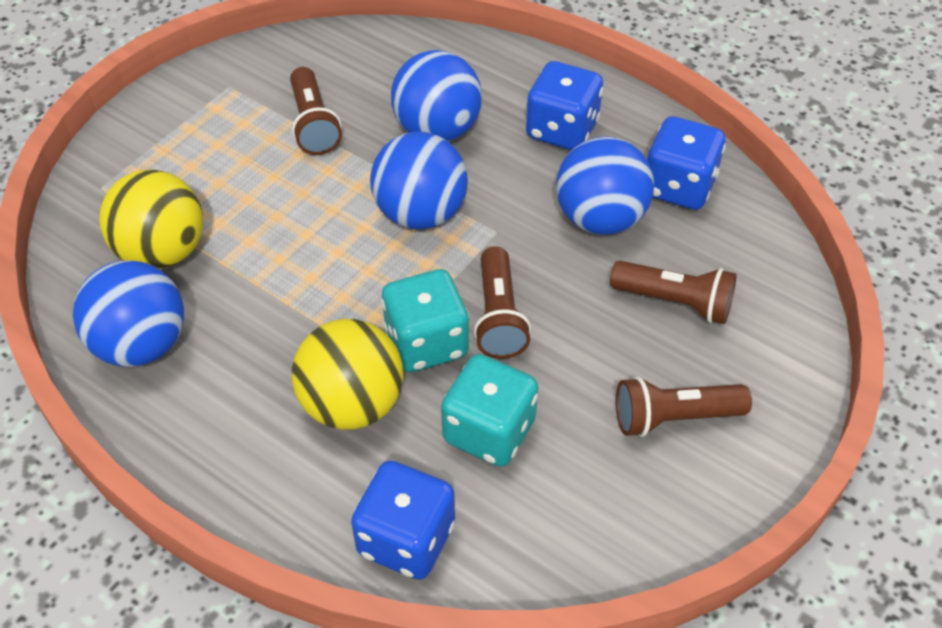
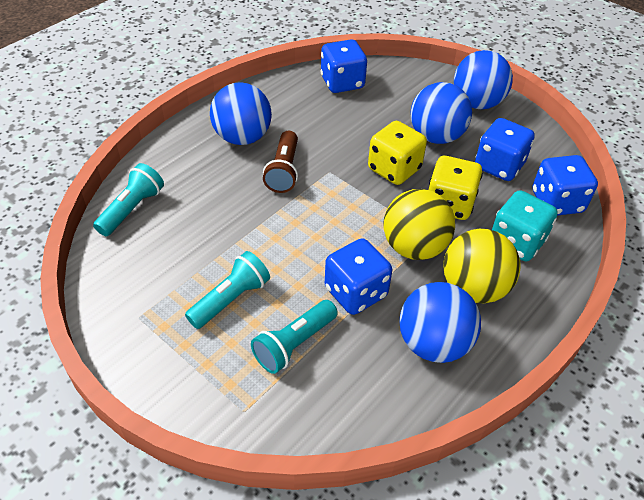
blue dice: 3 -> 4
brown flashlight: 4 -> 1
turquoise dice: 2 -> 1
turquoise flashlight: 0 -> 3
yellow dice: 0 -> 2

